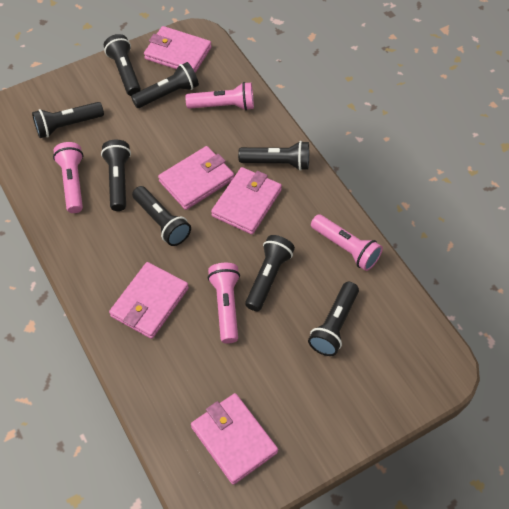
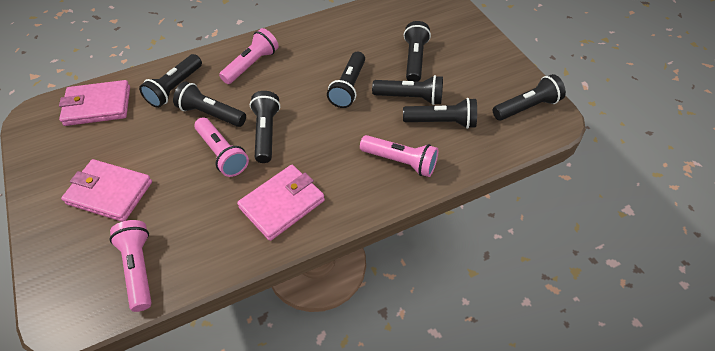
pink wallet: 5 -> 3

